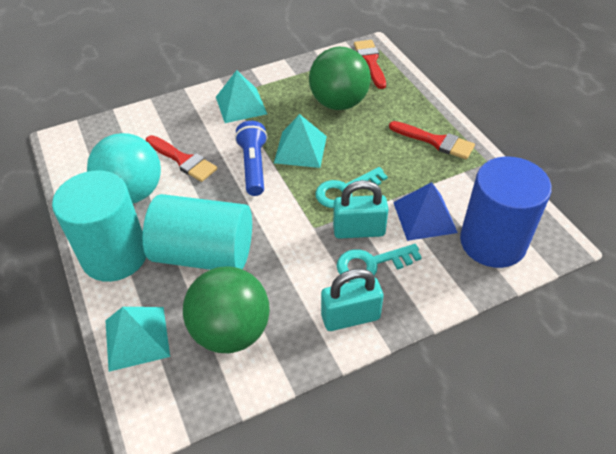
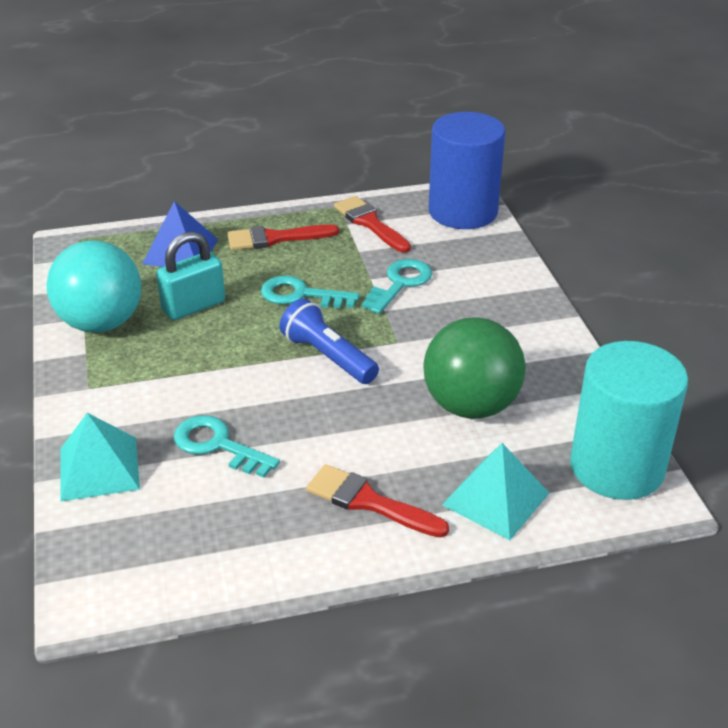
green ball: 2 -> 1
turquoise cylinder: 2 -> 1
turquoise key: 2 -> 3
turquoise padlock: 2 -> 1
turquoise pyramid: 3 -> 2

